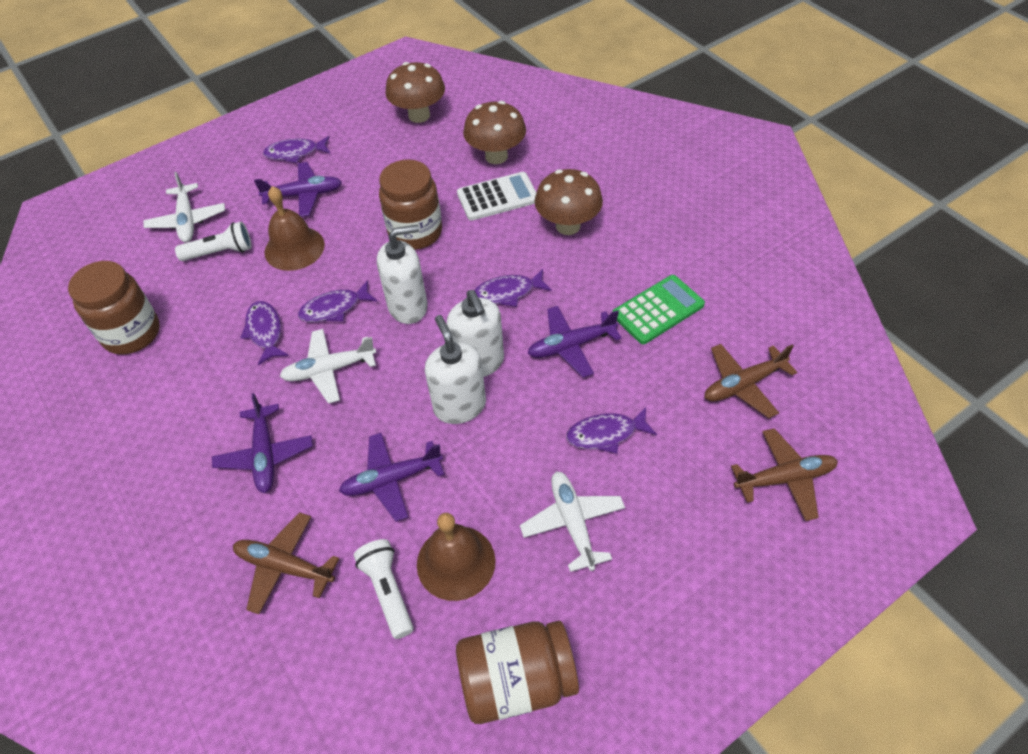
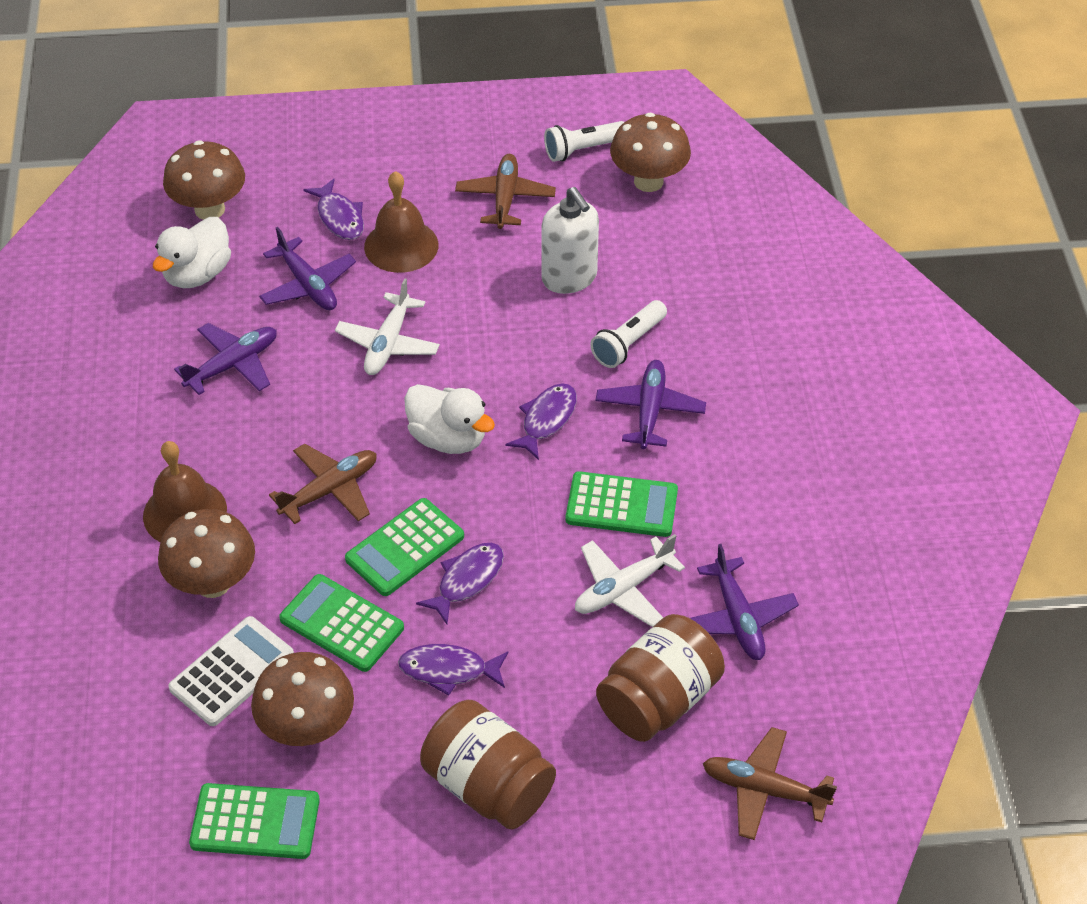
brown jar: 3 -> 2
brown mushroom: 3 -> 4
green calculator: 1 -> 4
purple fish: 5 -> 4
white duck: 0 -> 2
white plane: 3 -> 2
white soap dispenser: 3 -> 1

